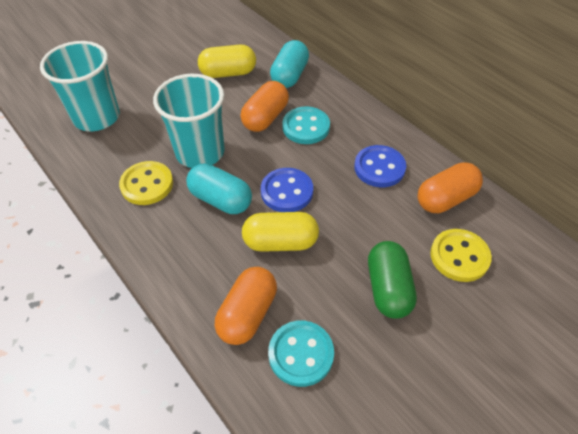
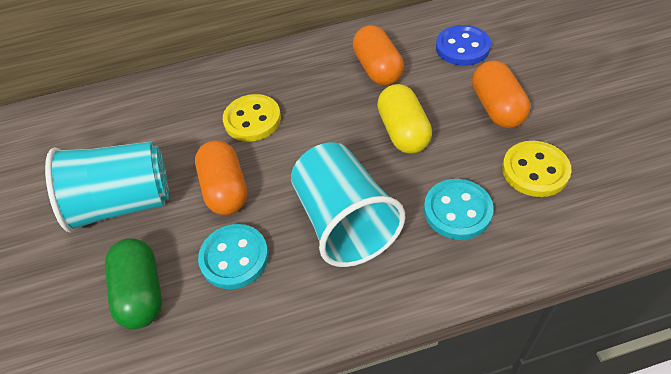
blue button: 2 -> 1
turquoise capsule: 2 -> 0
yellow capsule: 2 -> 1

